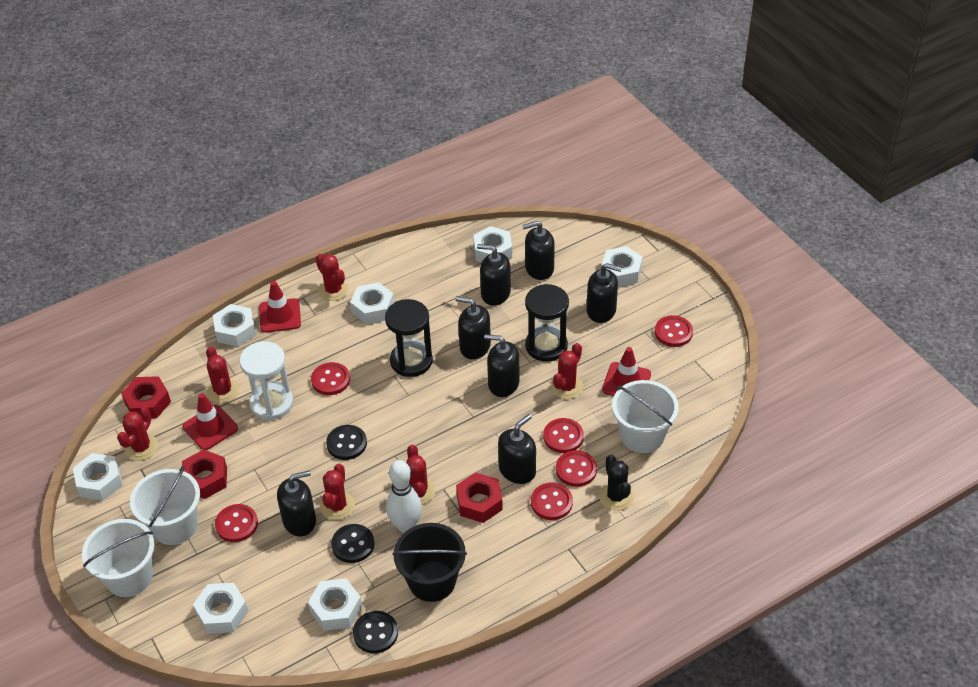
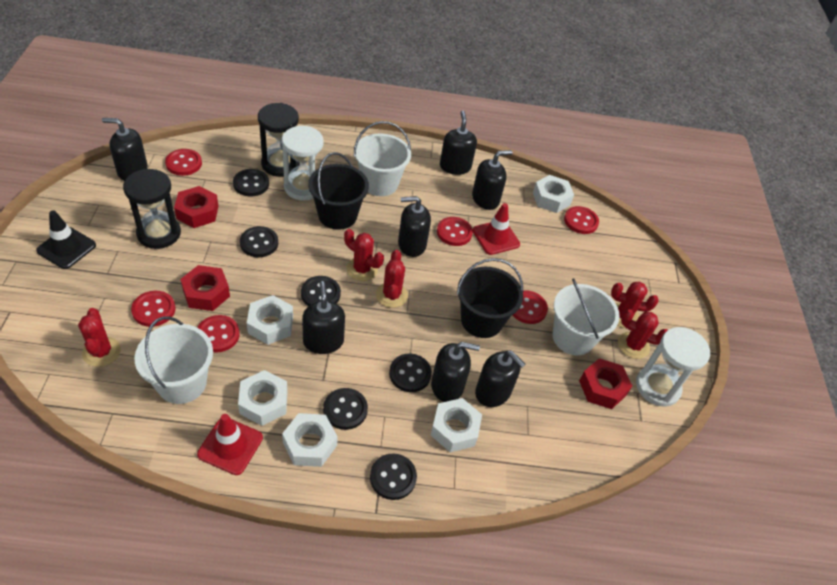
black bucket: 1 -> 2
black button: 3 -> 6
black cactus: 1 -> 0
black traffic cone: 0 -> 1
red cactus: 6 -> 5
red traffic cone: 3 -> 2
white bowling pin: 1 -> 0
white hourglass: 1 -> 2
white nut: 7 -> 5

